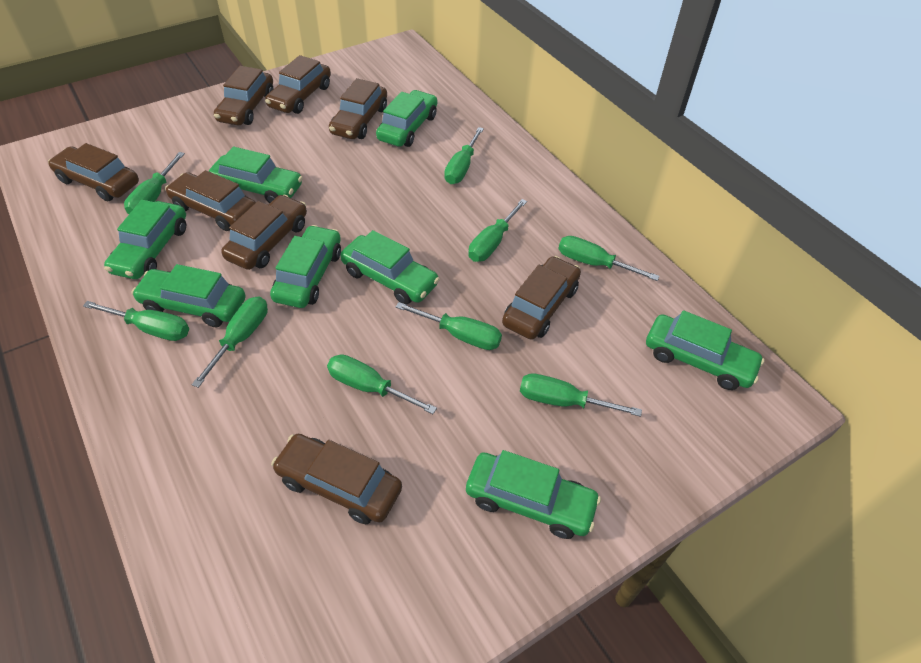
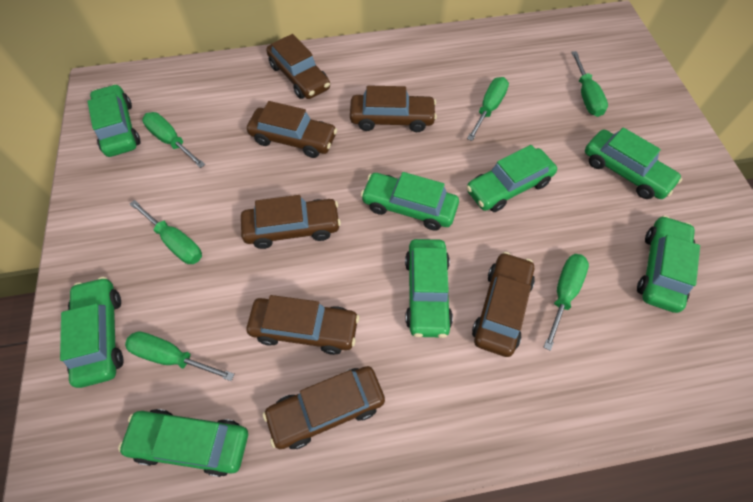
brown car: 8 -> 7
green screwdriver: 9 -> 6

